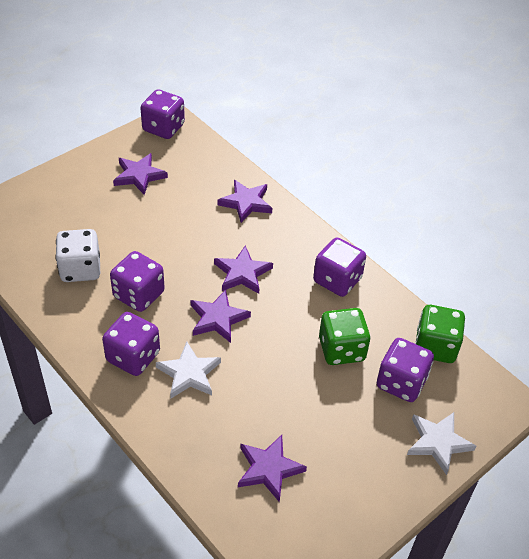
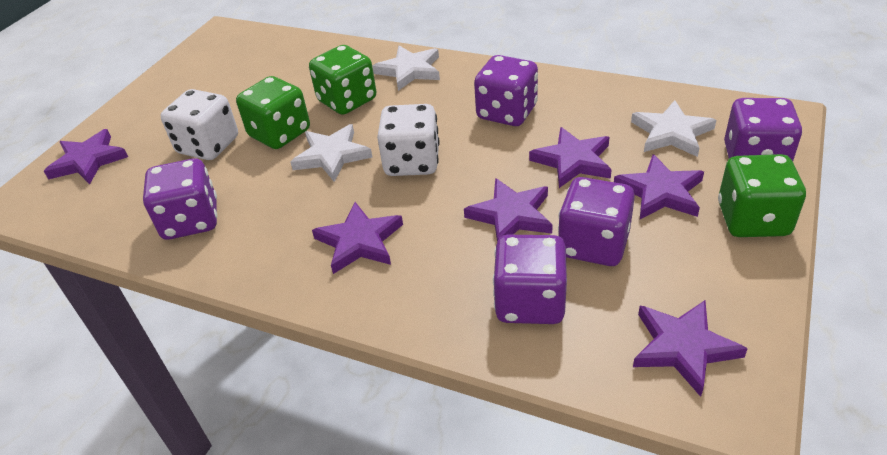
green dice: 2 -> 3
purple star: 5 -> 6
white dice: 1 -> 2
white star: 2 -> 3

